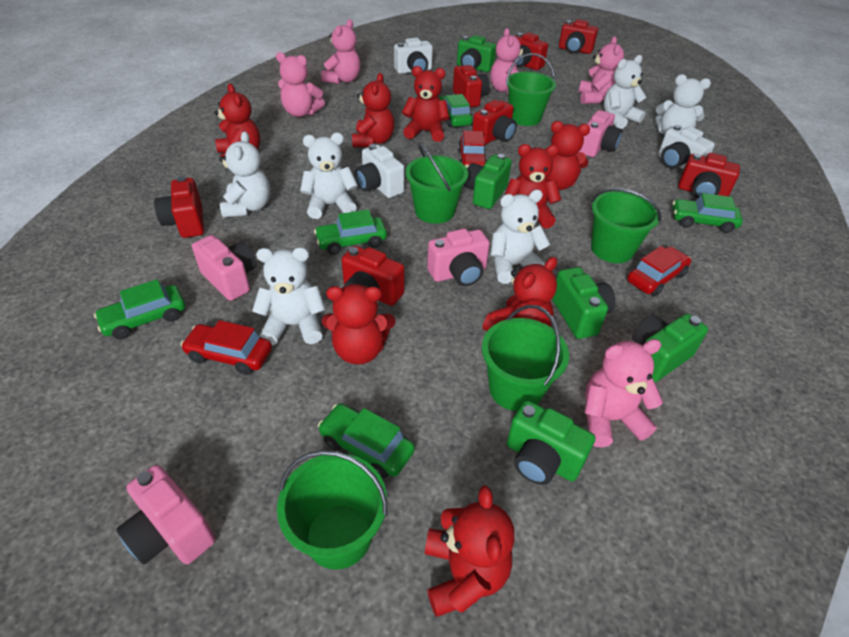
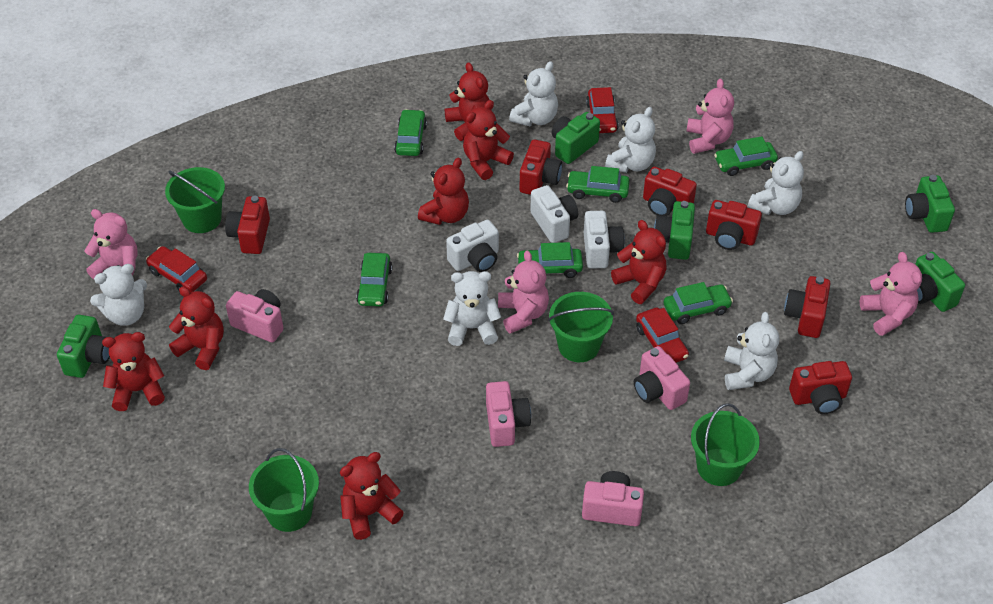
green bucket: 5 -> 4
green car: 5 -> 6
pink teddy bear: 5 -> 4
red camera: 7 -> 6
red teddy bear: 8 -> 7

